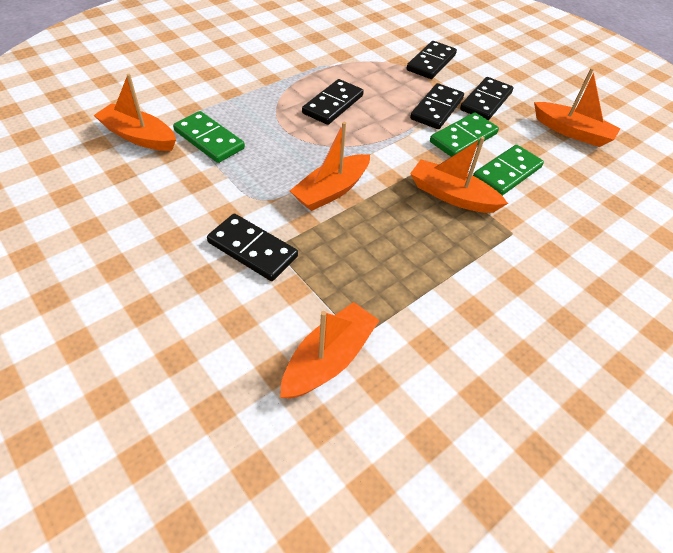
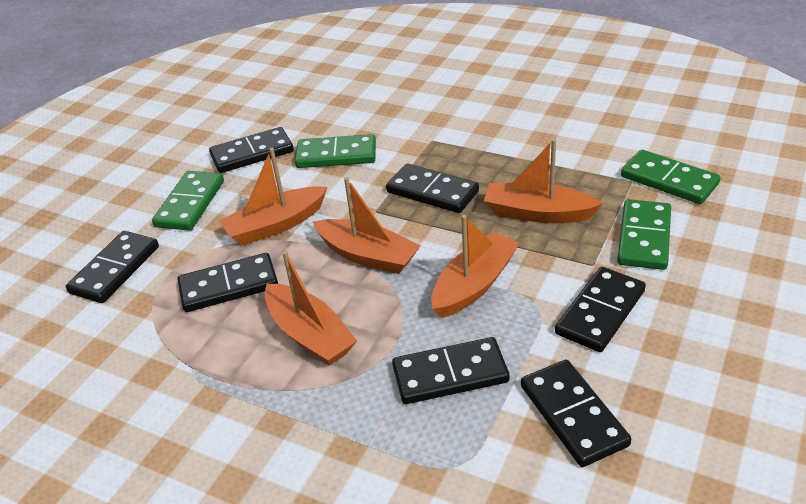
black domino: 5 -> 7
green domino: 3 -> 4

